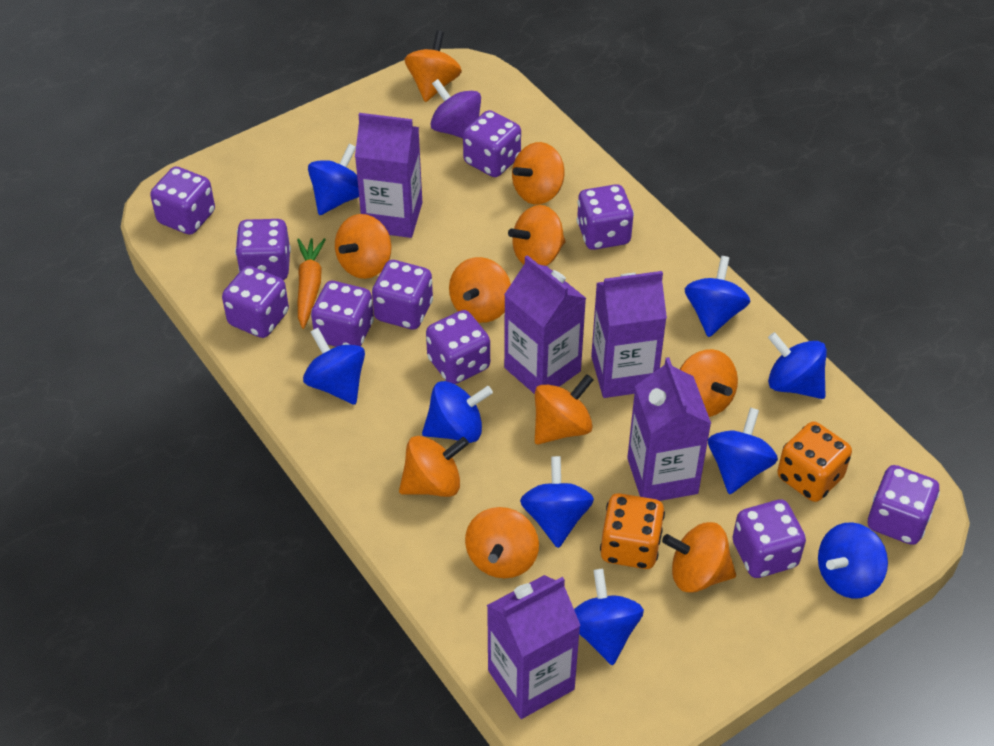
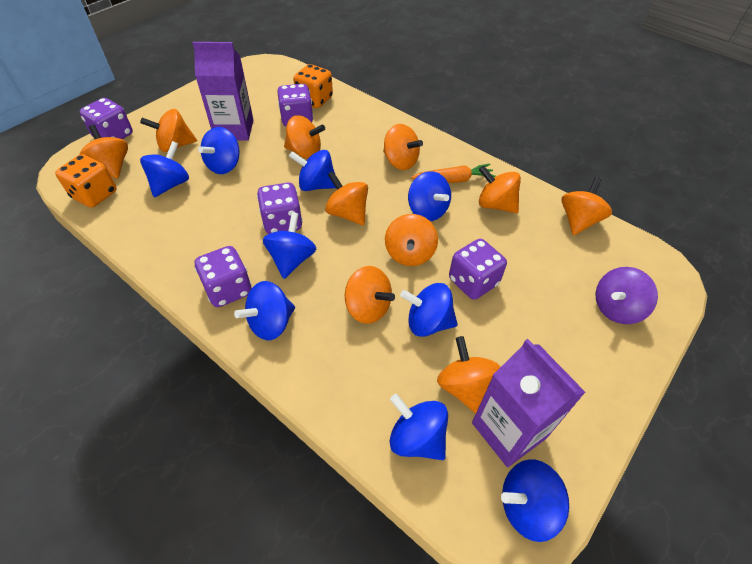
purple carton: 5 -> 2
purple dice: 10 -> 5

